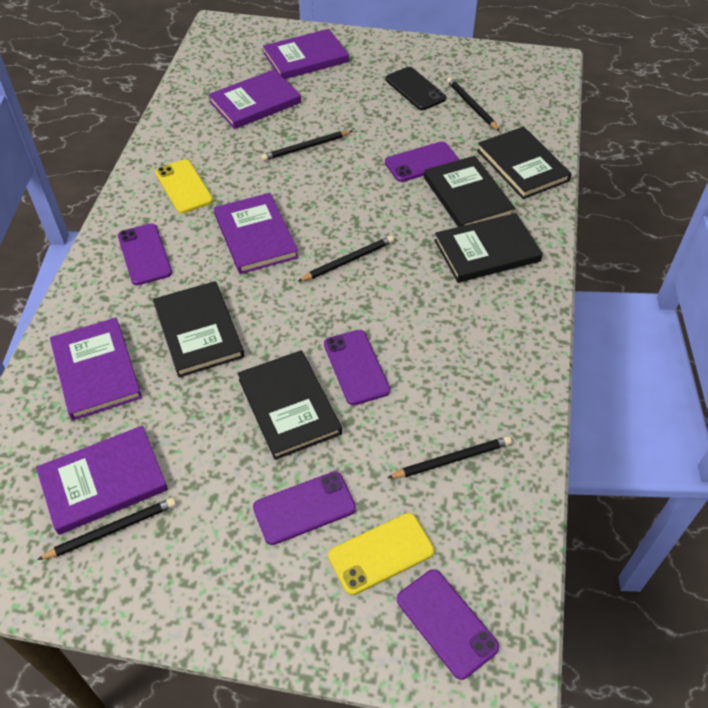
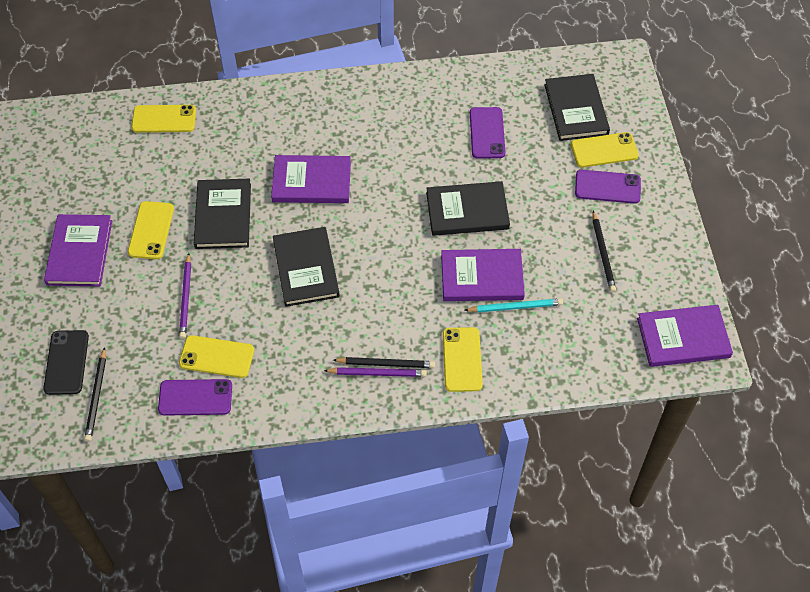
black book: 5 -> 4
black pencil: 5 -> 3
purple book: 5 -> 4
purple pencil: 0 -> 2
purple phone: 5 -> 3
turquoise pencil: 0 -> 1
yellow phone: 2 -> 5

